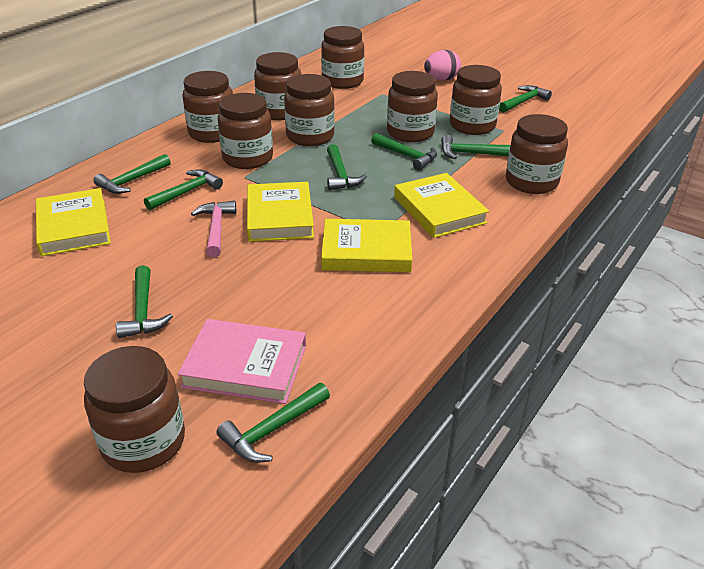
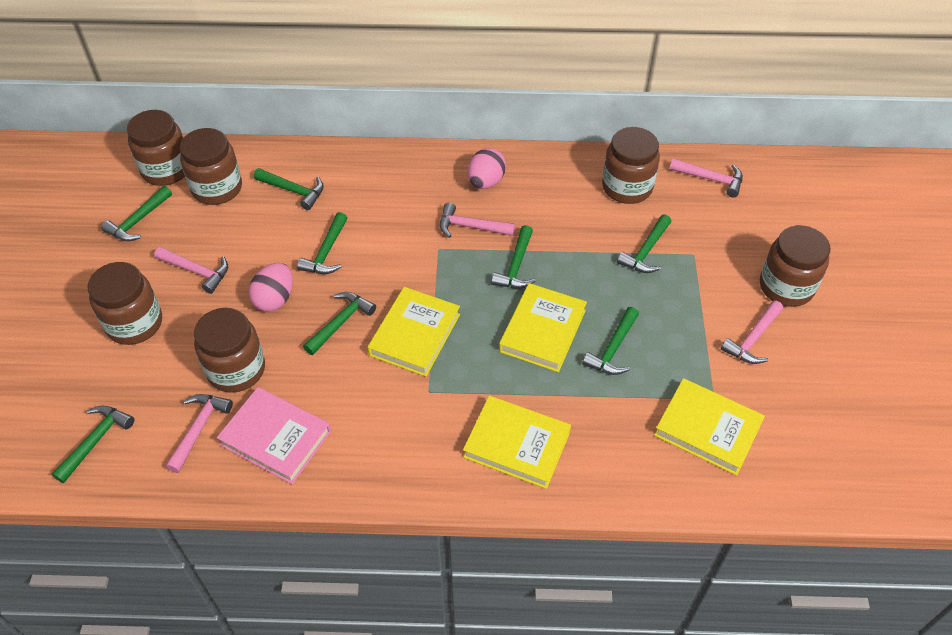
brown jar: 9 -> 6
pink egg: 1 -> 2
pink hammer: 1 -> 5

